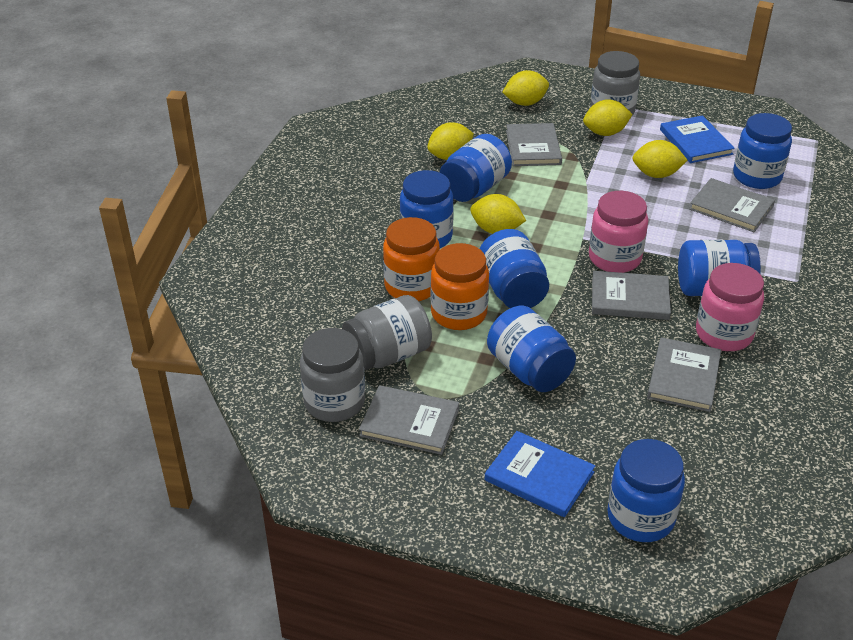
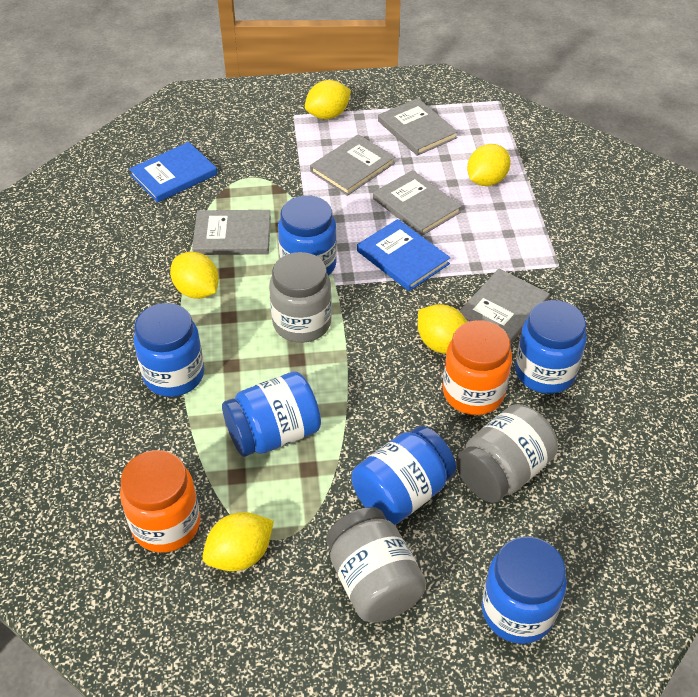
blue jar: 7 -> 6
pink jar: 2 -> 0

